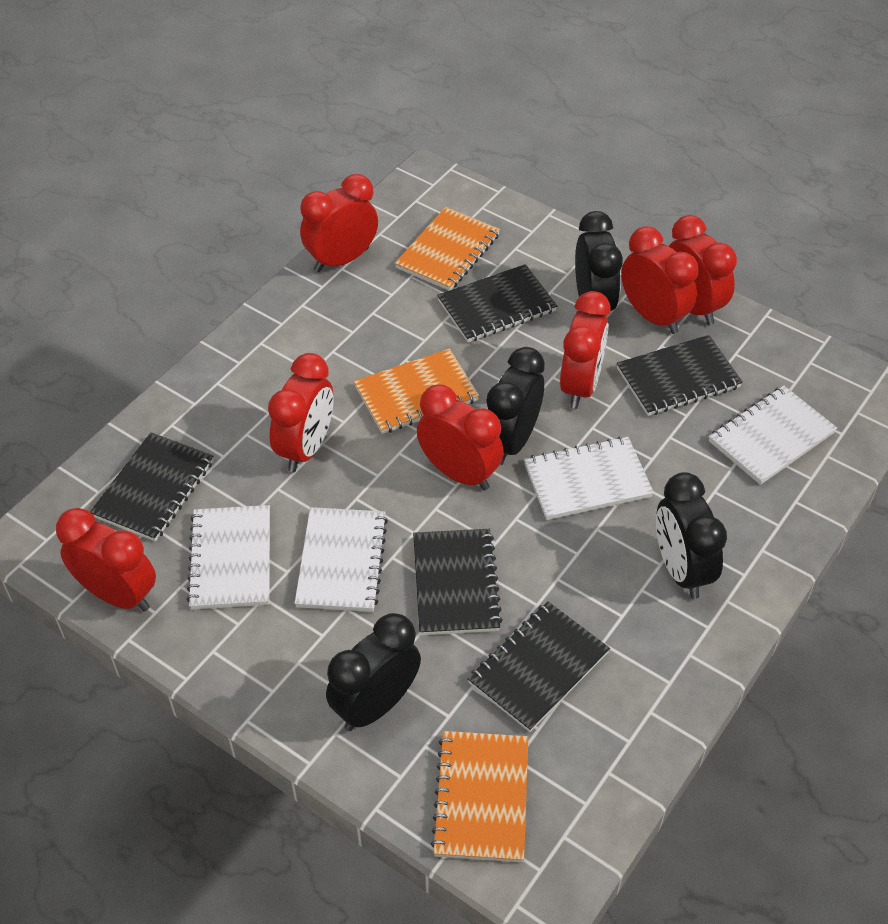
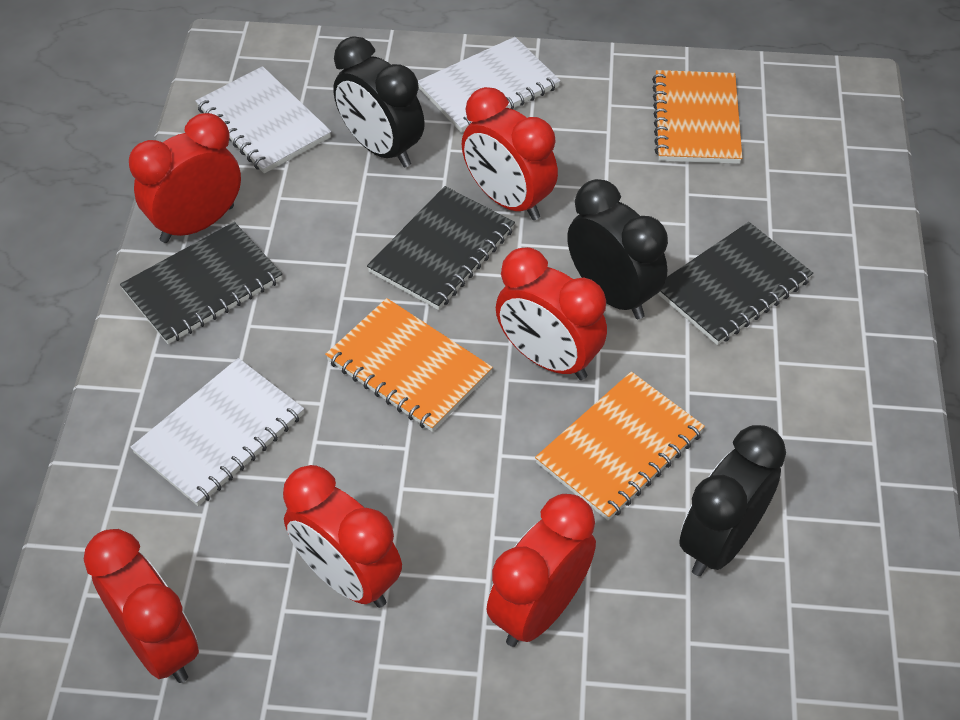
black clock: 4 -> 3
black notebook: 5 -> 3
red clock: 7 -> 6
white notebook: 4 -> 3

